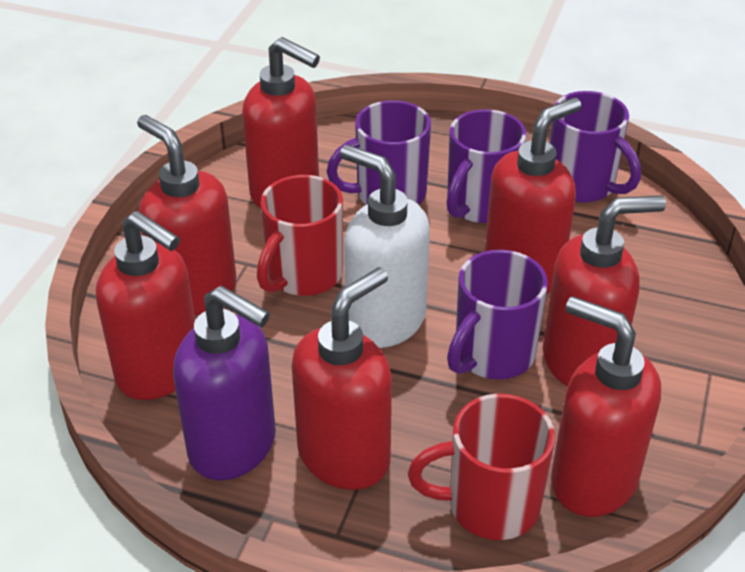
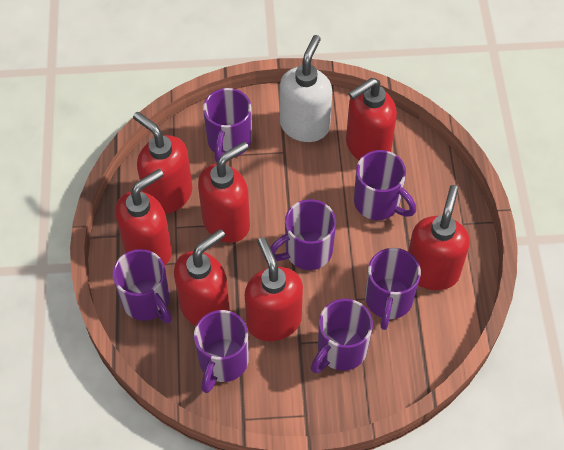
purple mug: 4 -> 7
purple soap dispenser: 1 -> 0
red mug: 2 -> 0

